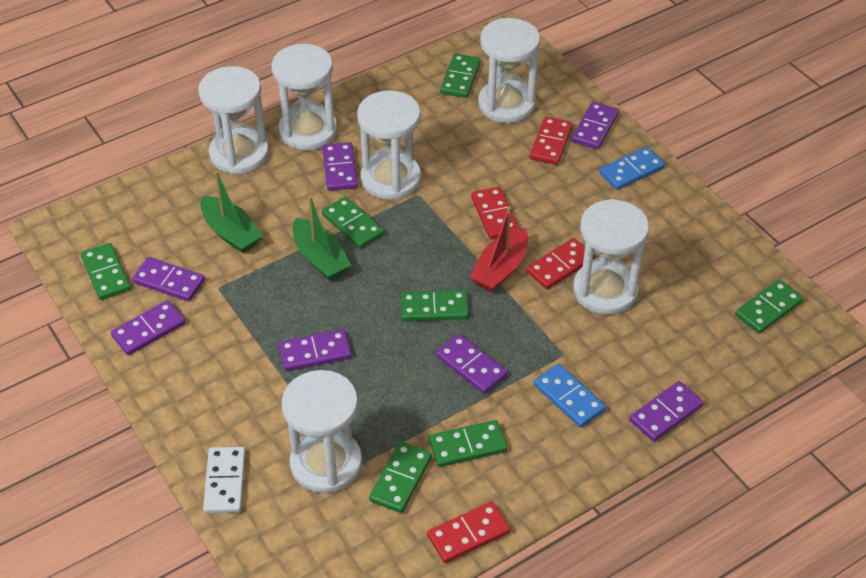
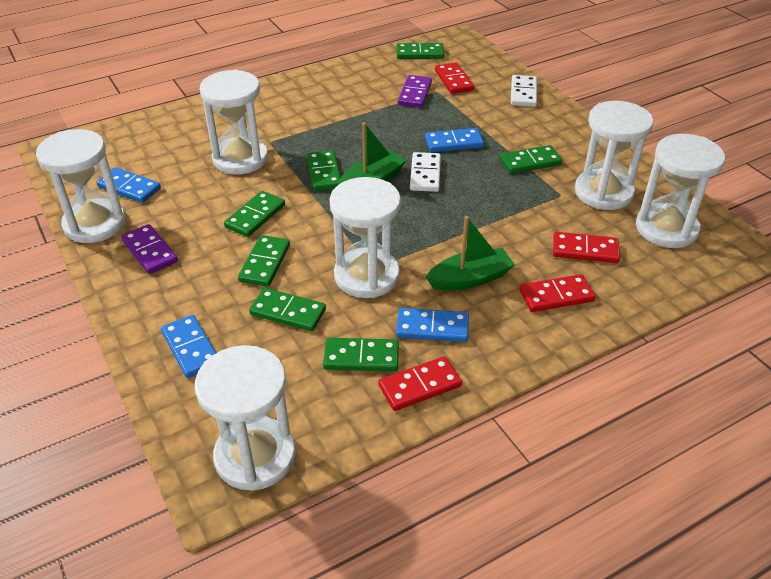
blue domino: 2 -> 4
purple domino: 7 -> 2
red boat: 1 -> 0
white domino: 1 -> 2

